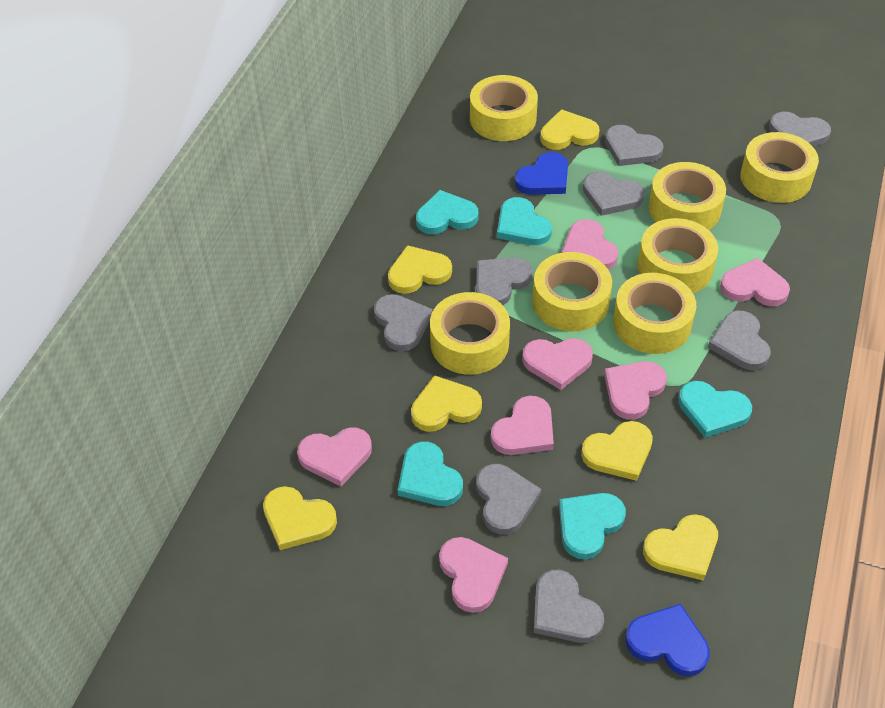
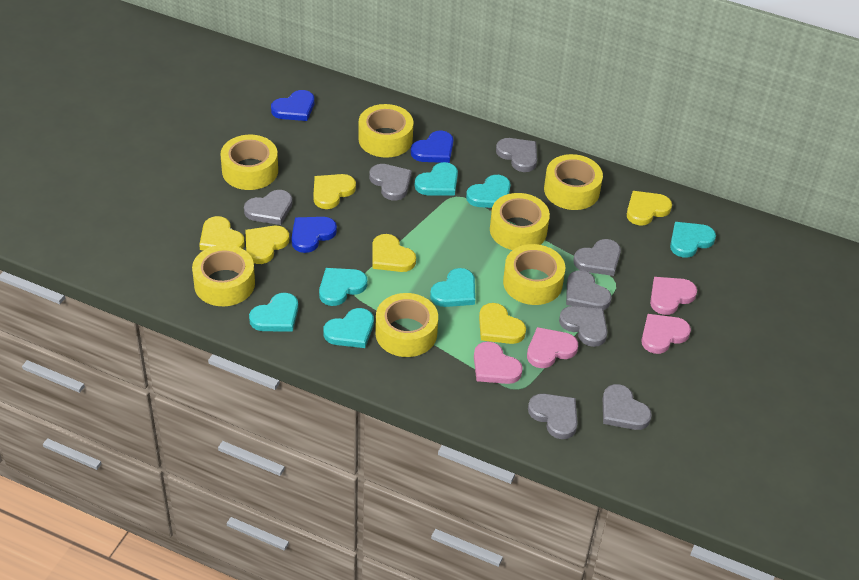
blue heart: 2 -> 3
pink heart: 7 -> 4
turquoise heart: 5 -> 7

